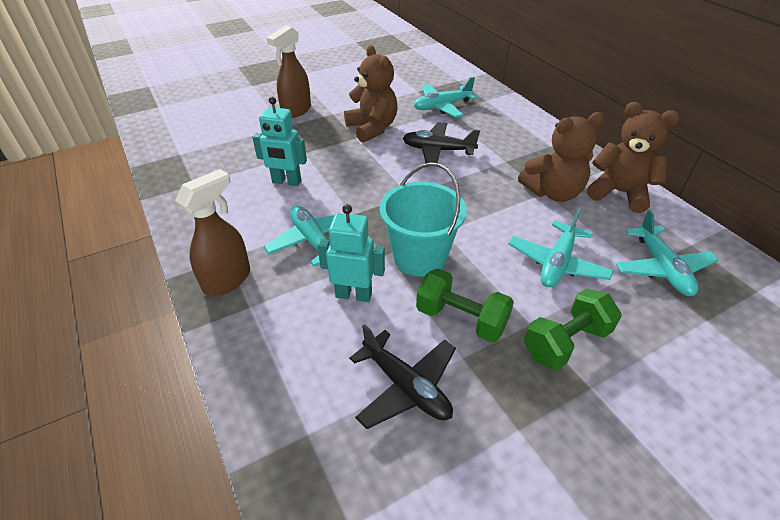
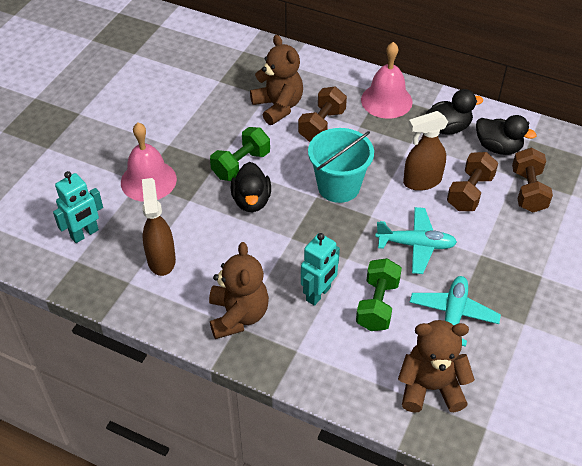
black duck: 0 -> 3
black plane: 2 -> 0
brown dumbbell: 0 -> 3
pink bell: 0 -> 2
turquoise plane: 4 -> 2

